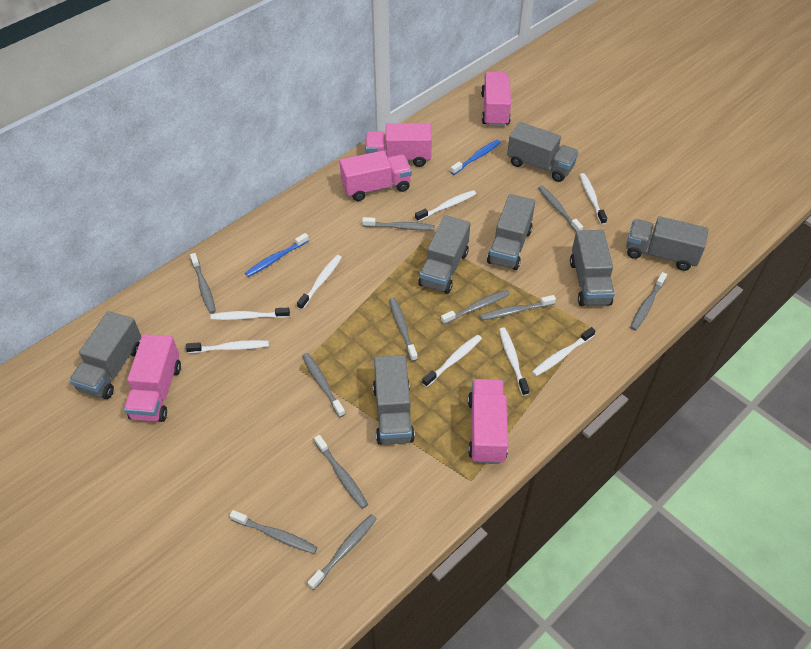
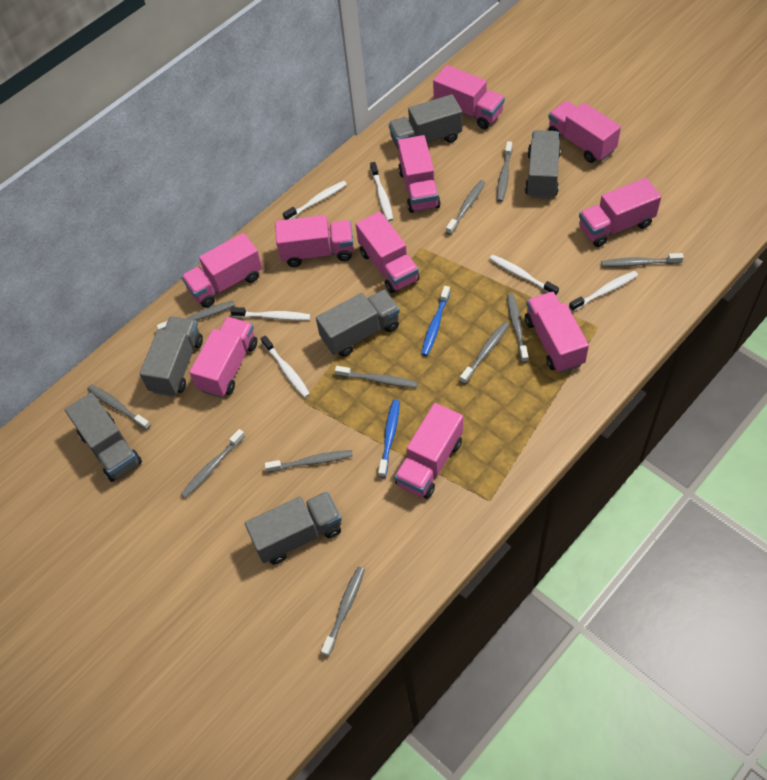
grey truck: 7 -> 6
pink truck: 5 -> 10
white toothbrush: 8 -> 6

